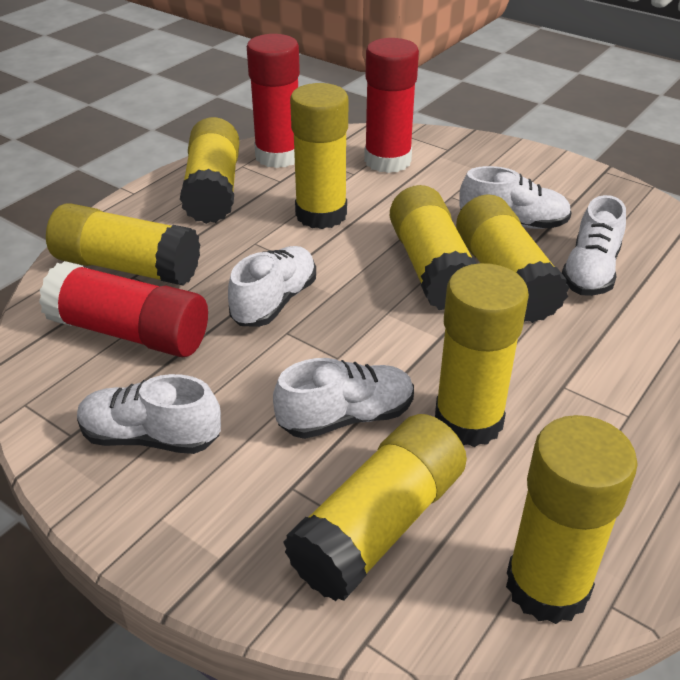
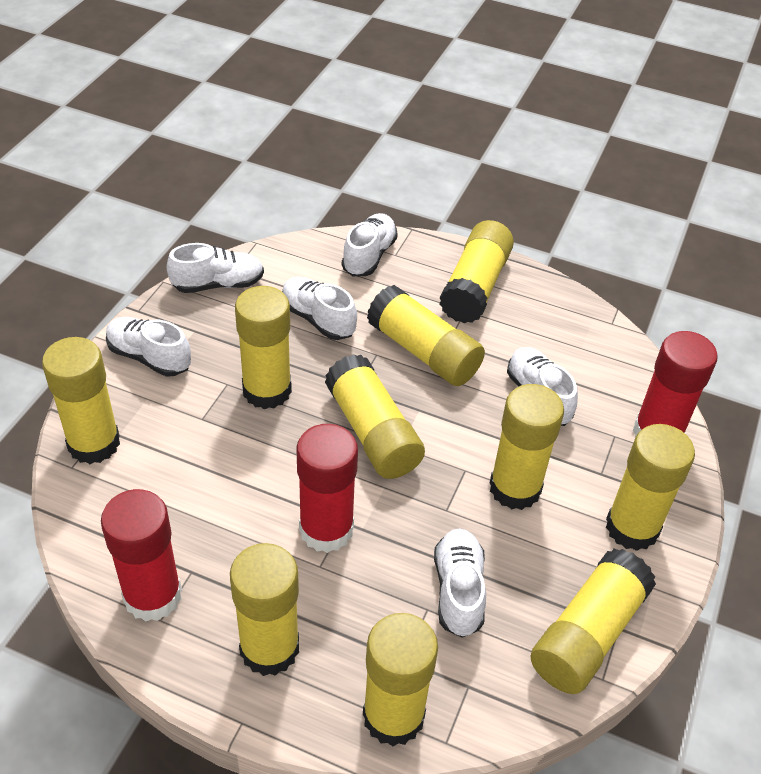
white shoe: 5 -> 6
yellow glue stick: 8 -> 10

